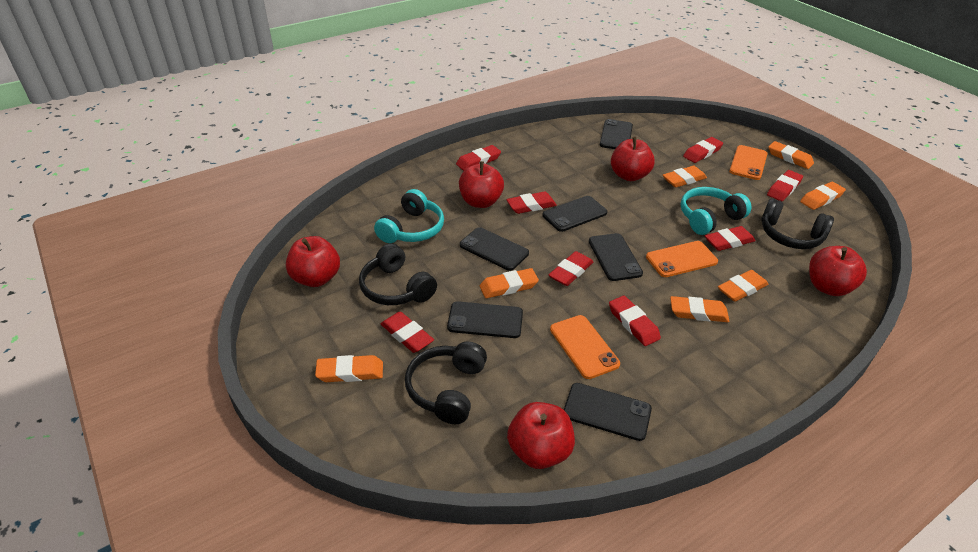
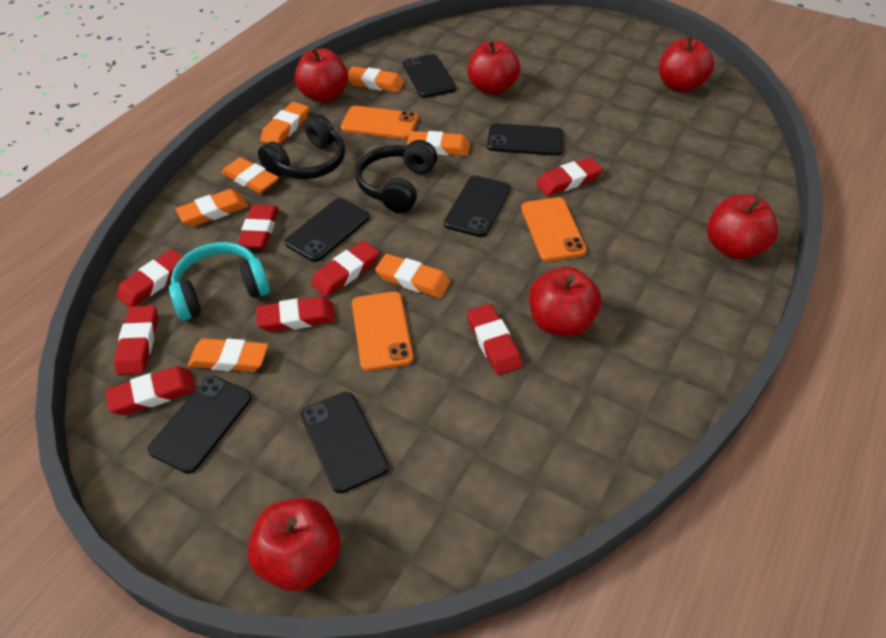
black headphones: 3 -> 2
red apple: 5 -> 6
turquoise headphones: 2 -> 1

